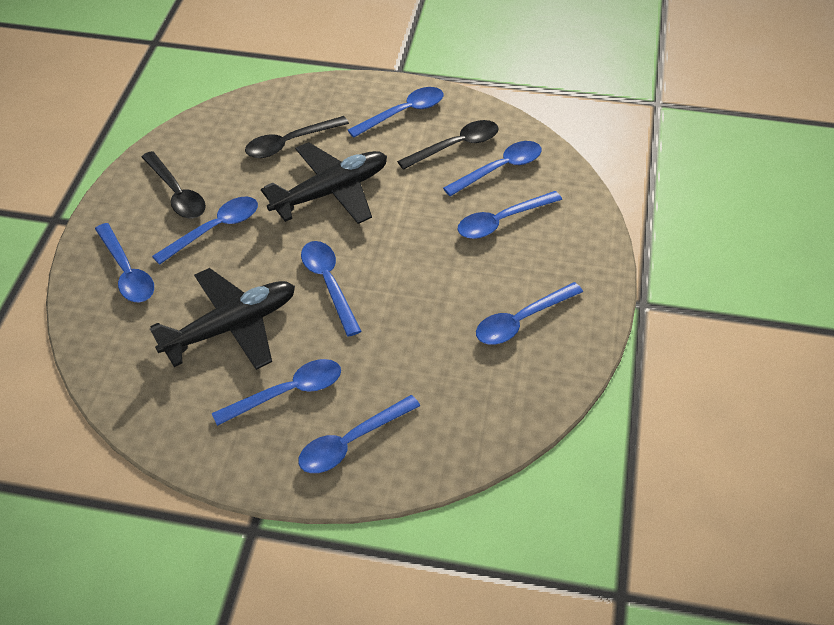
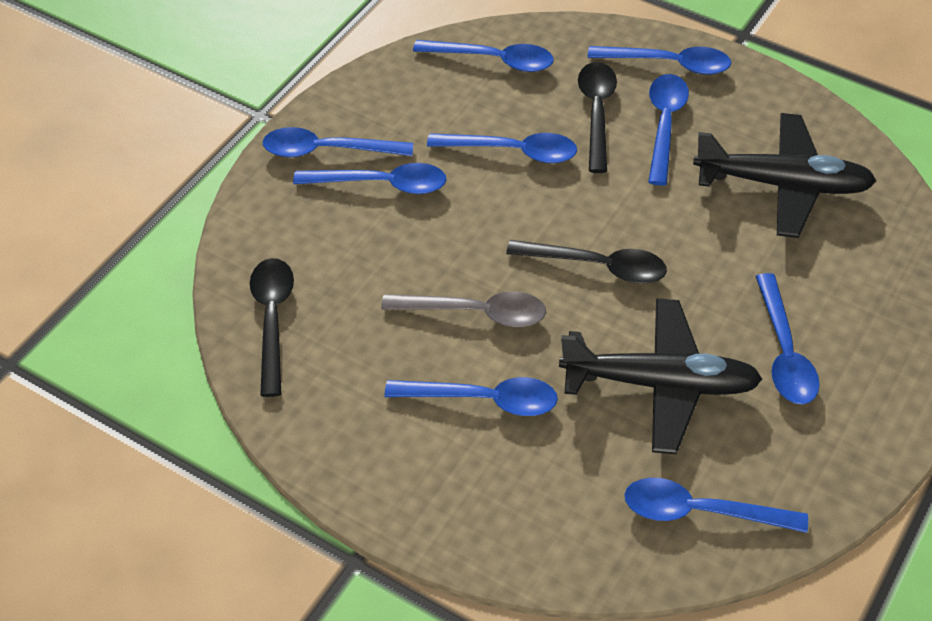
grey spoon: 0 -> 1

